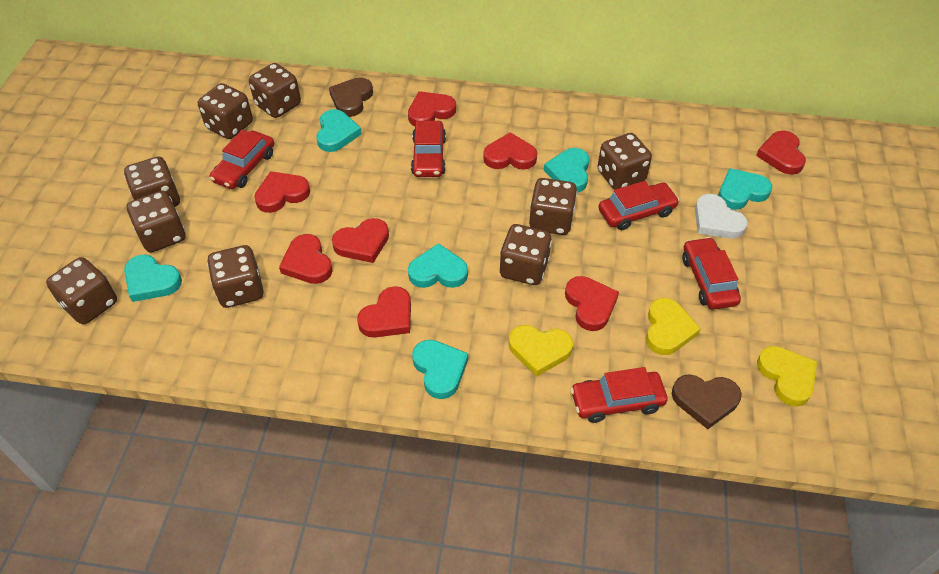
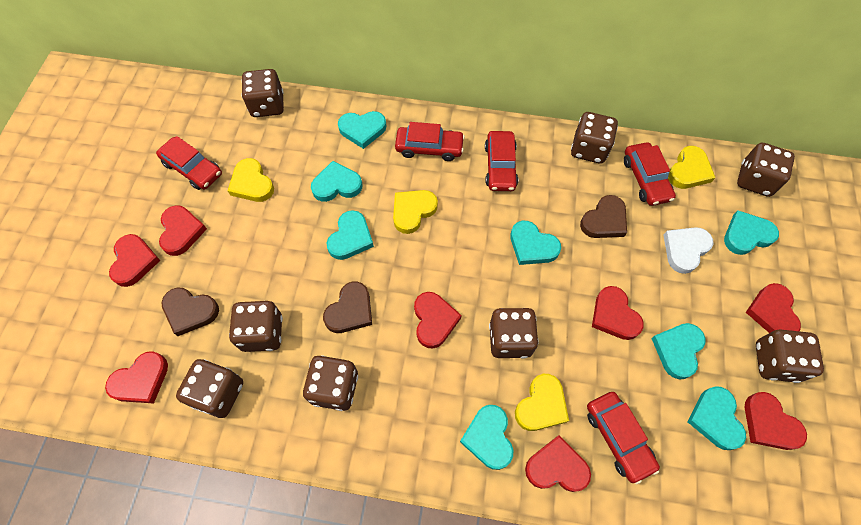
brown dice: 9 -> 8
brown heart: 2 -> 3
turquoise heart: 6 -> 8
yellow heart: 3 -> 4

